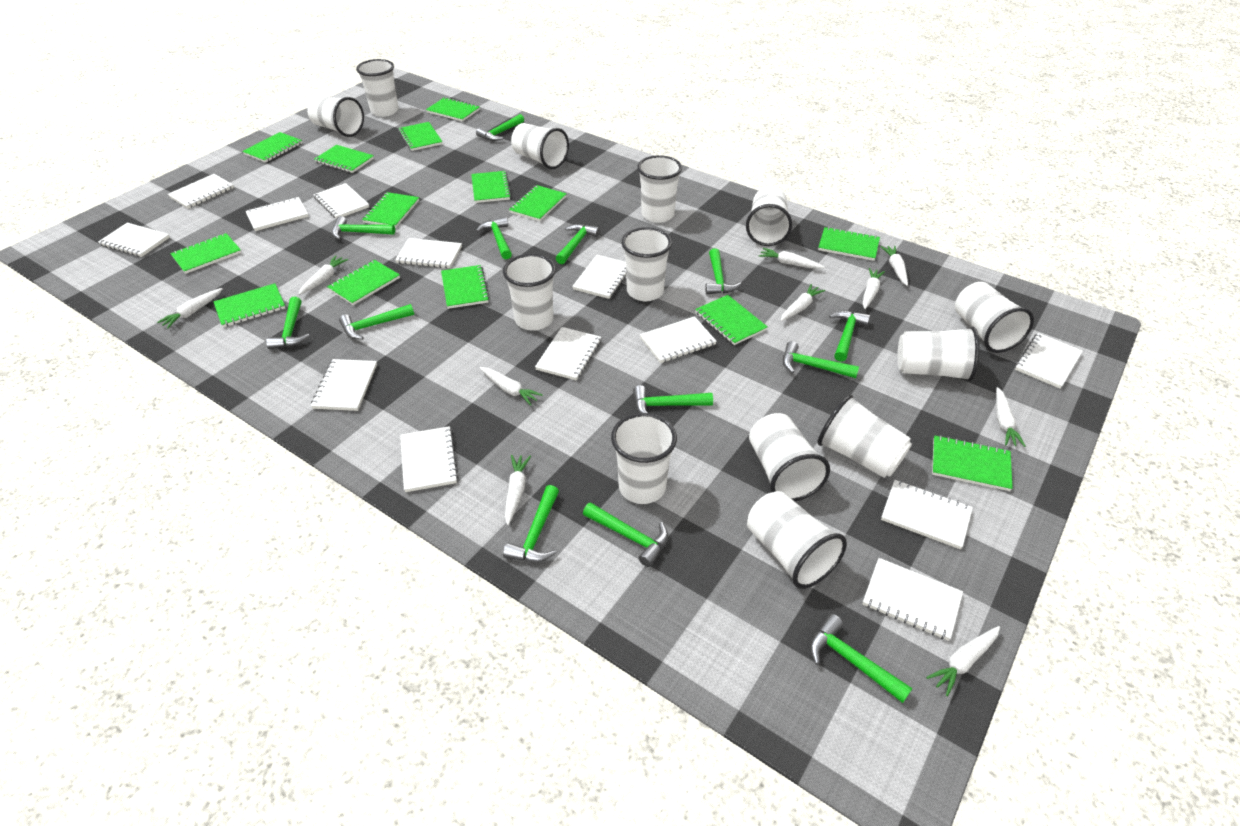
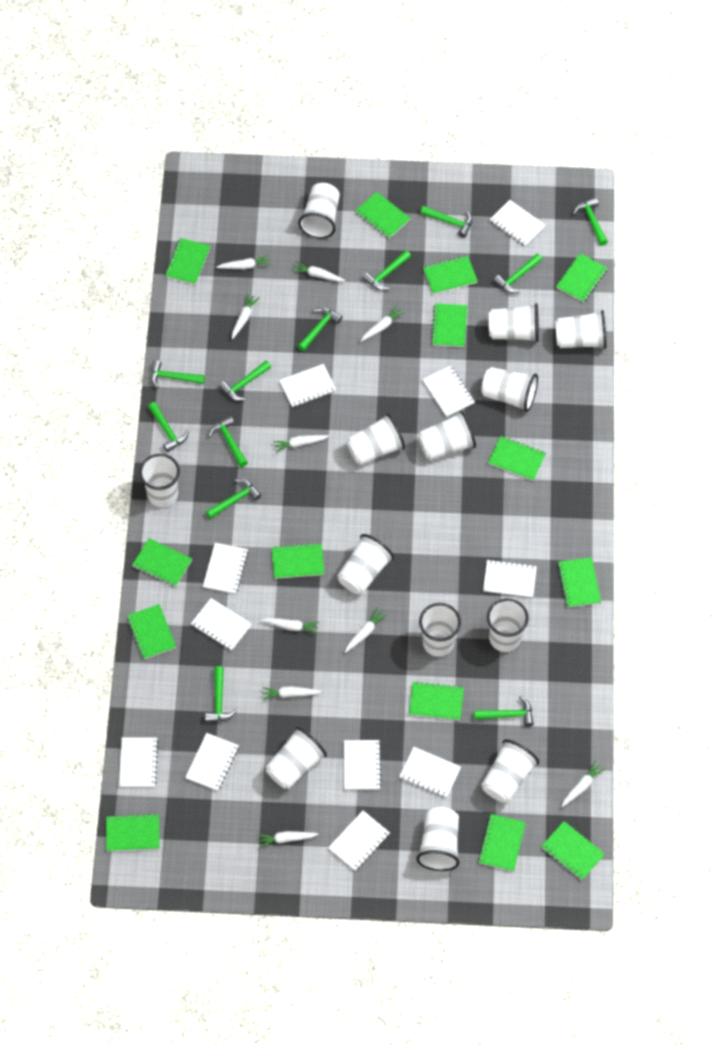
green hammer: 13 -> 12
white notebook: 13 -> 11

